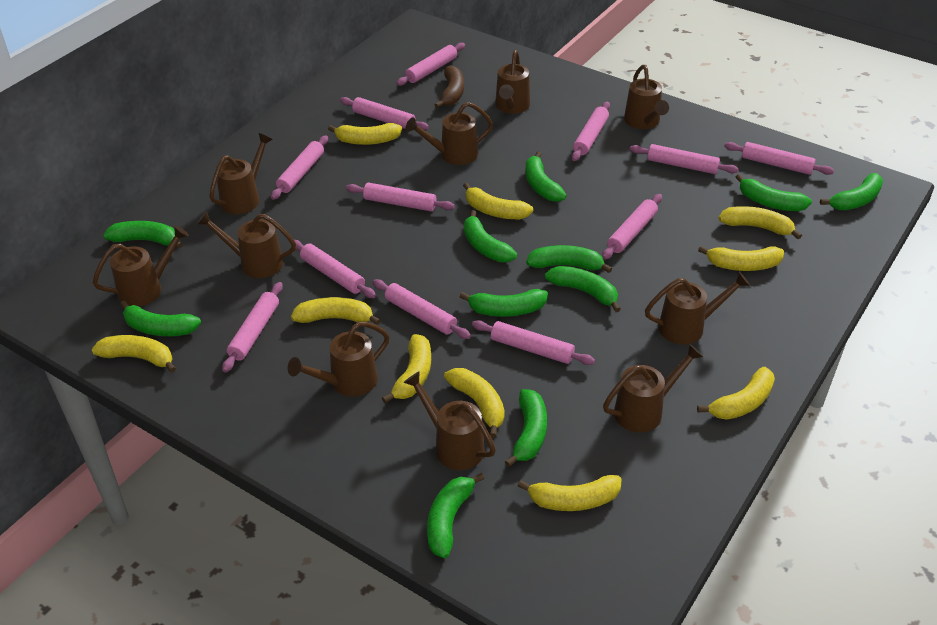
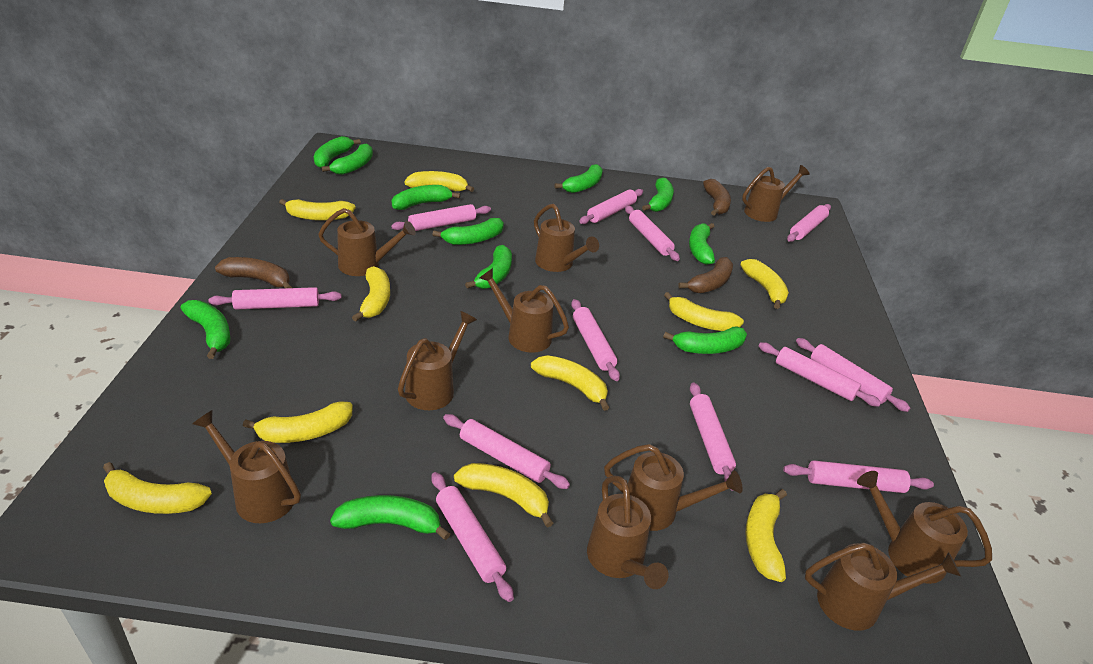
brown banana: 1 -> 3

